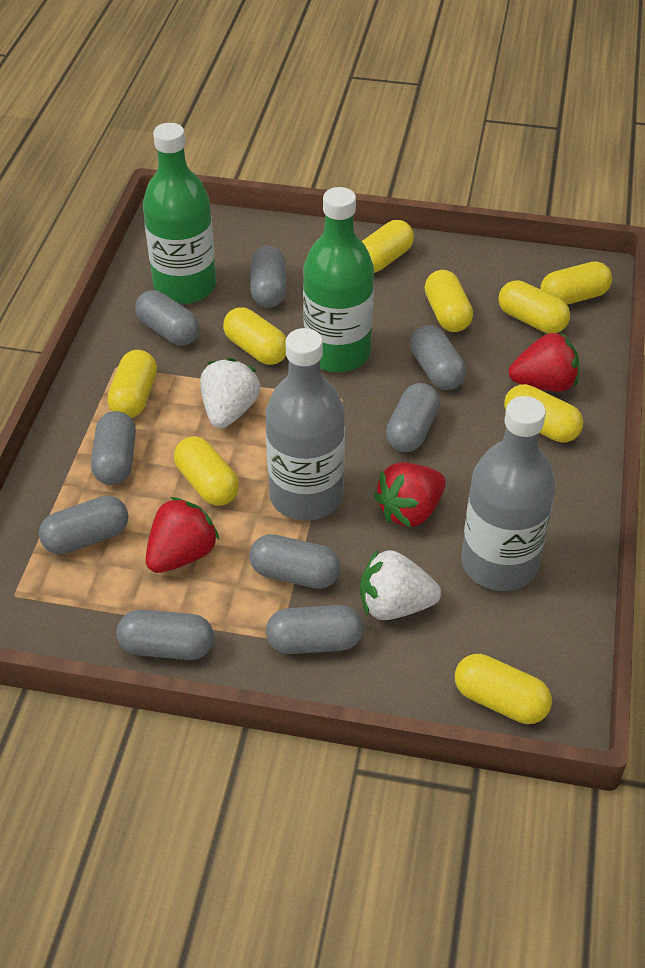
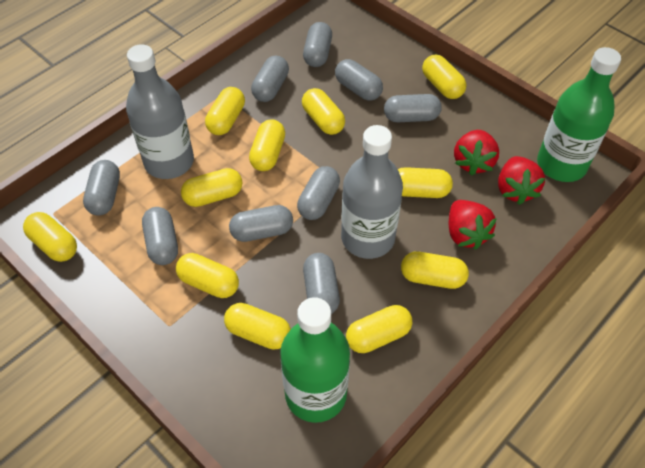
white strawberry: 2 -> 0
yellow capsule: 9 -> 11

